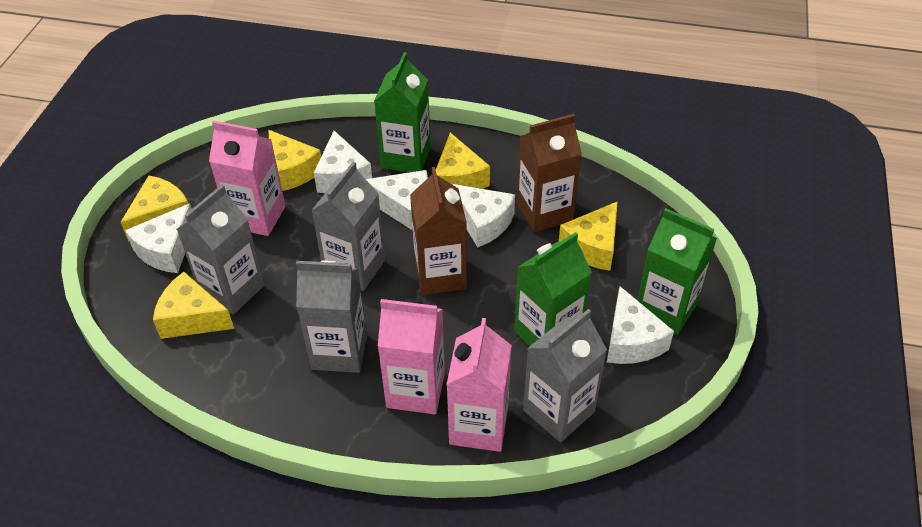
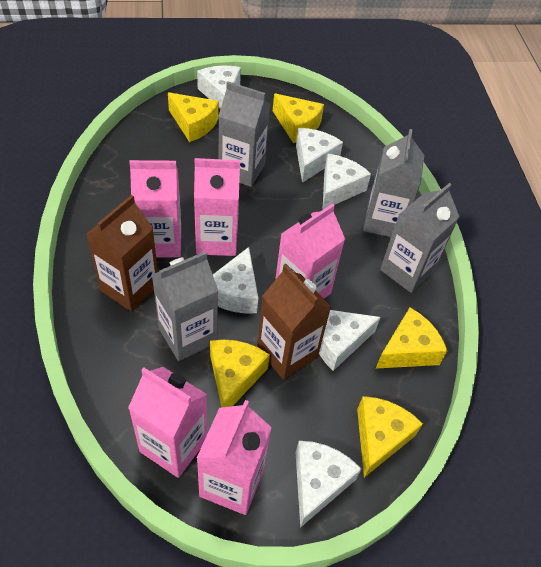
green carton: 3 -> 0
pink carton: 3 -> 5
white cheese: 5 -> 6

